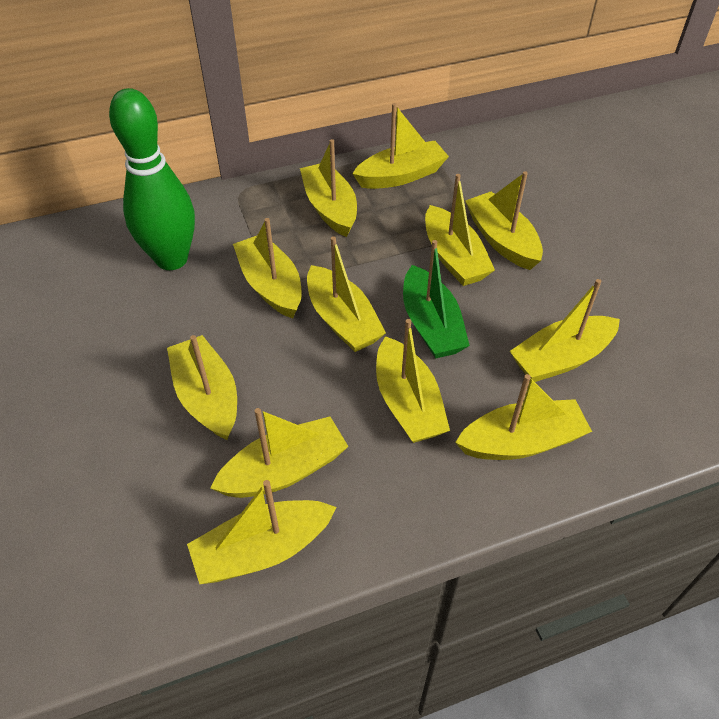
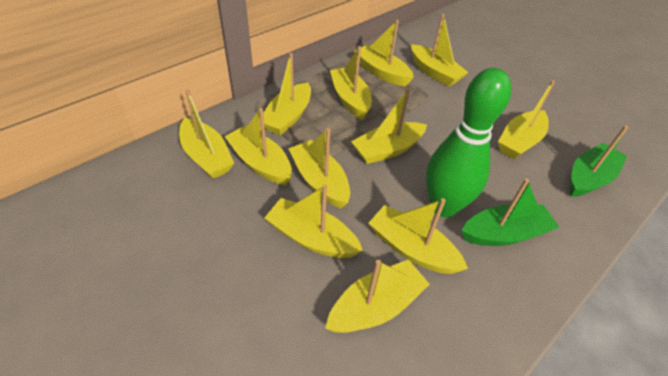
green boat: 1 -> 2

